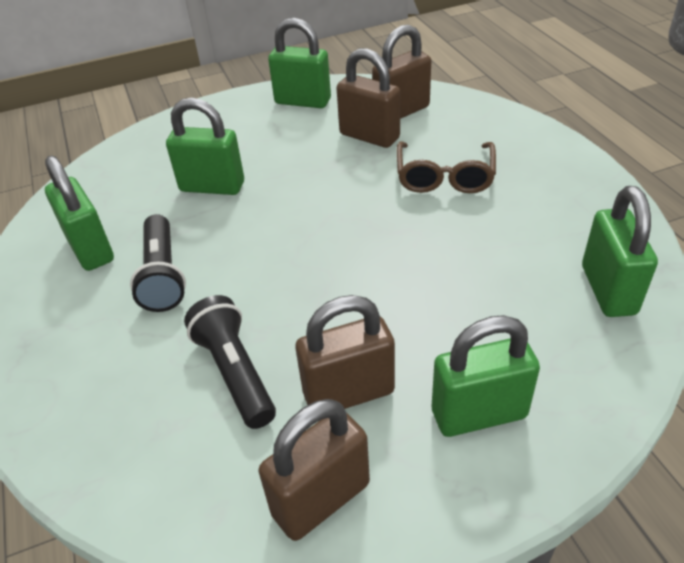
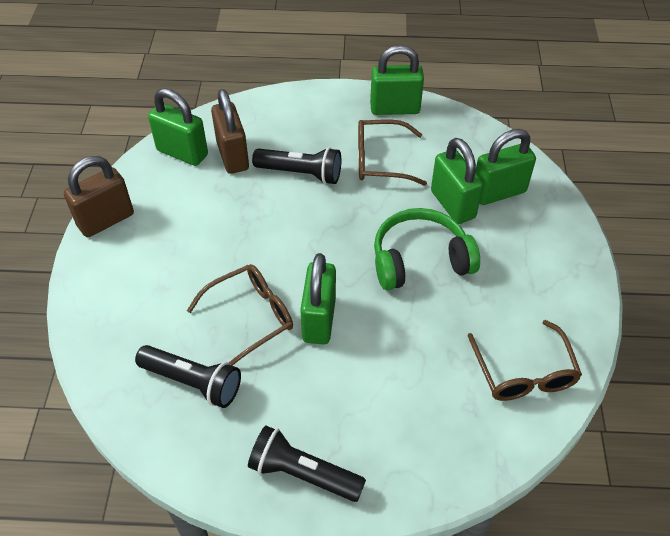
black flashlight: 2 -> 3
brown glasses: 1 -> 3
brown padlock: 4 -> 2
green headphones: 0 -> 1

